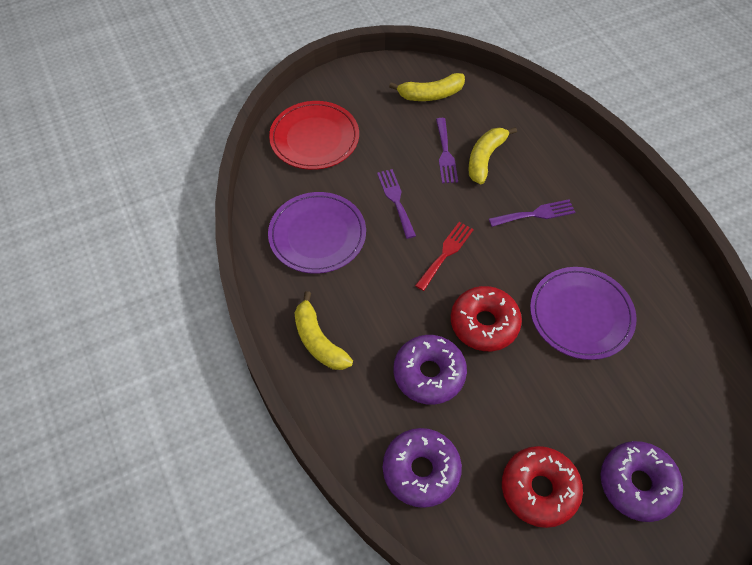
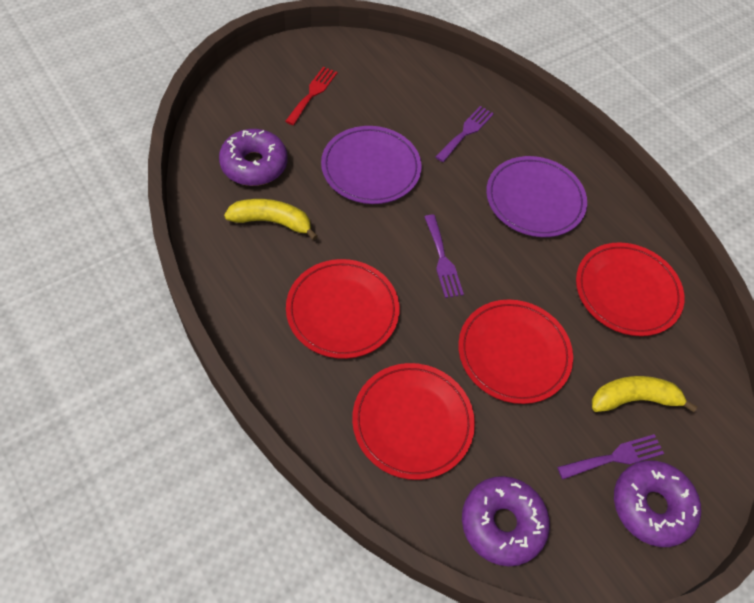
red donut: 2 -> 0
red plate: 1 -> 4
yellow banana: 3 -> 2

